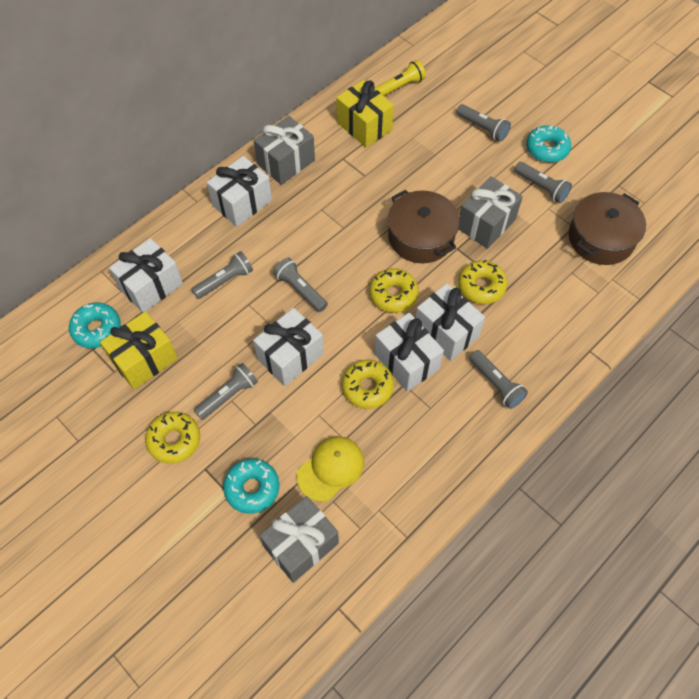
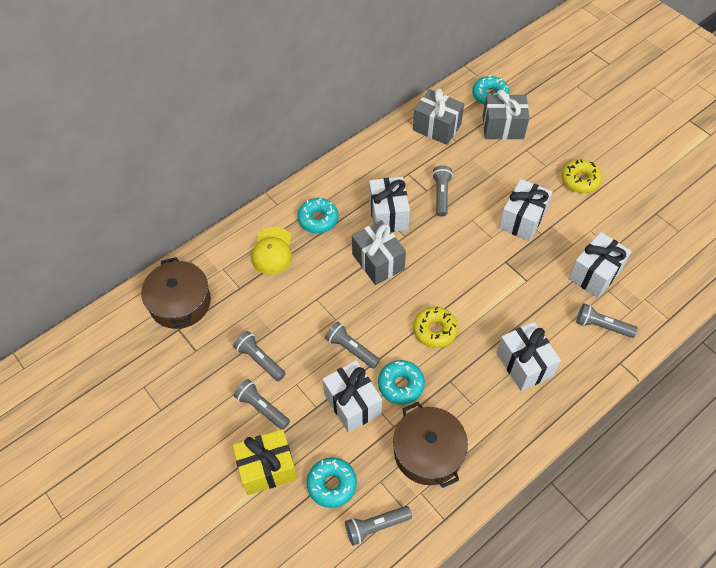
turquoise donut: 3 -> 4
yellow donut: 4 -> 2
yellow flashlight: 1 -> 0
yellow gift: 2 -> 1

